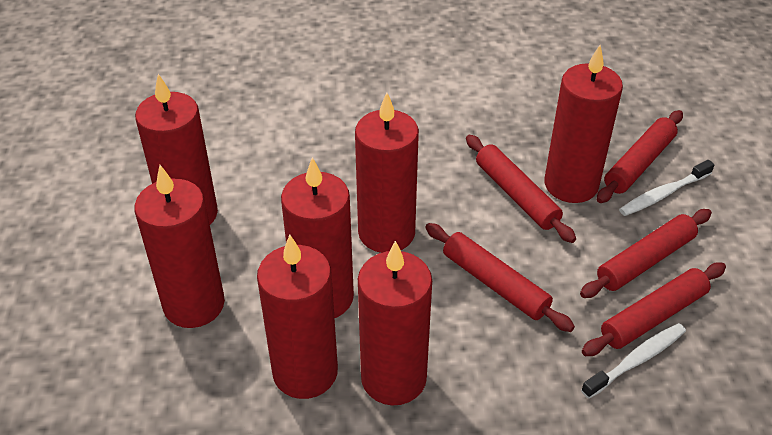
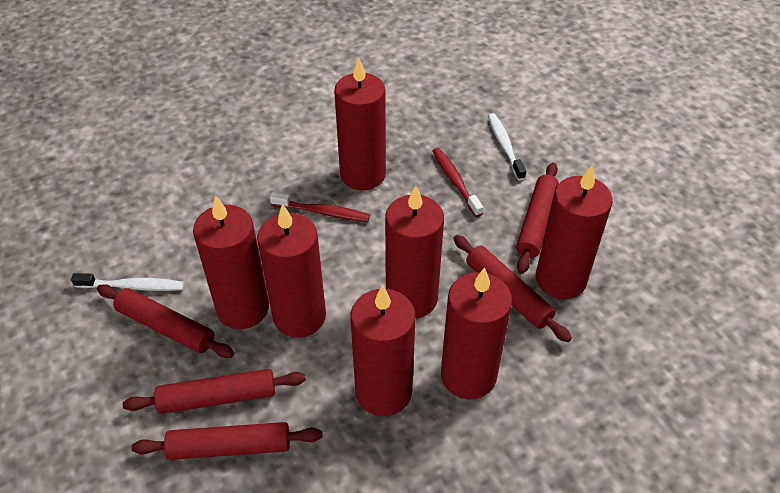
red toothbrush: 0 -> 2

